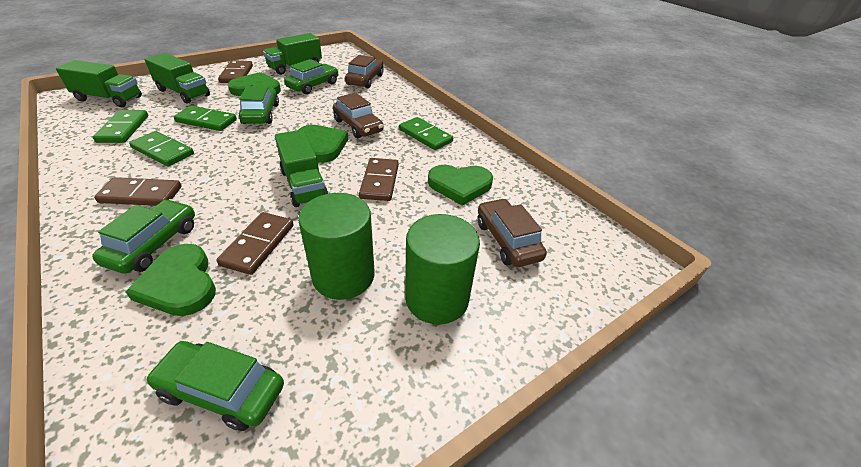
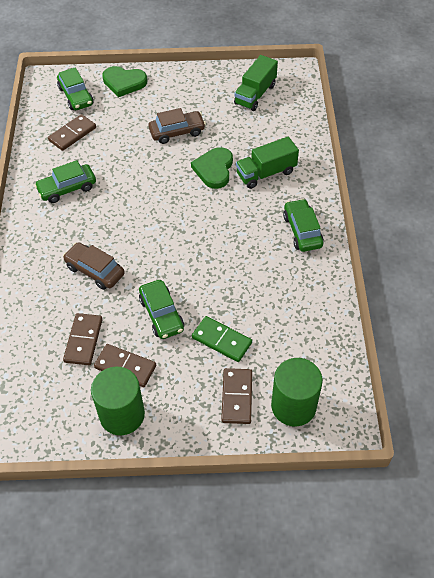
brown car: 3 -> 2
green domino: 4 -> 1
green heart: 4 -> 2
green truck: 4 -> 2

